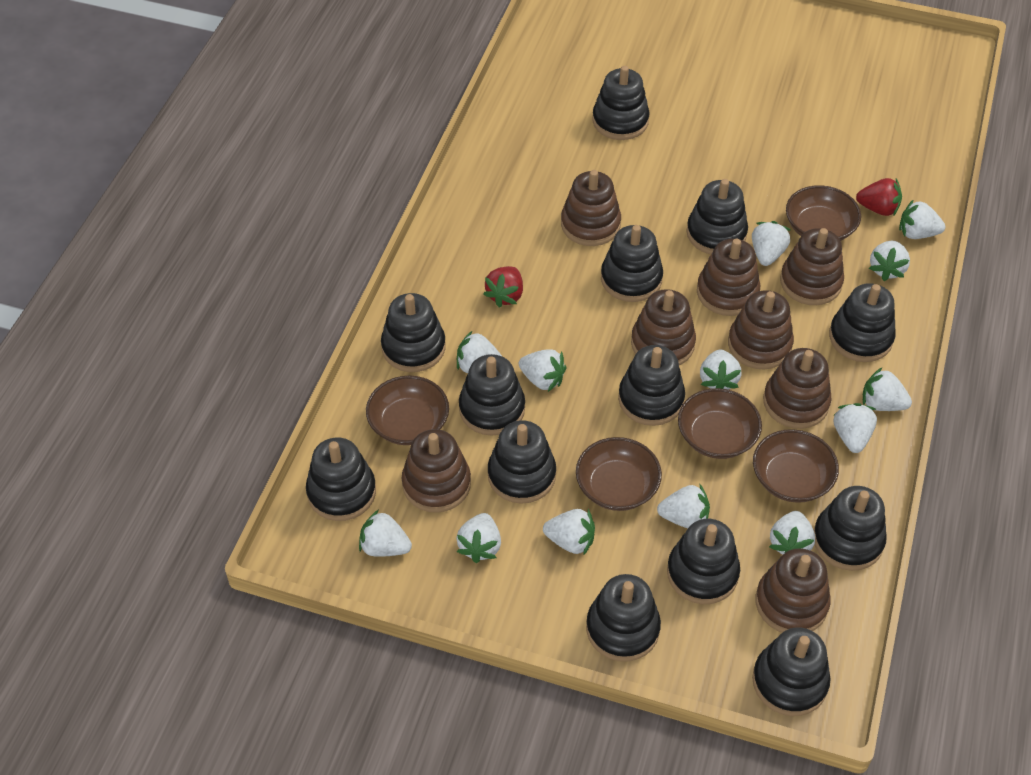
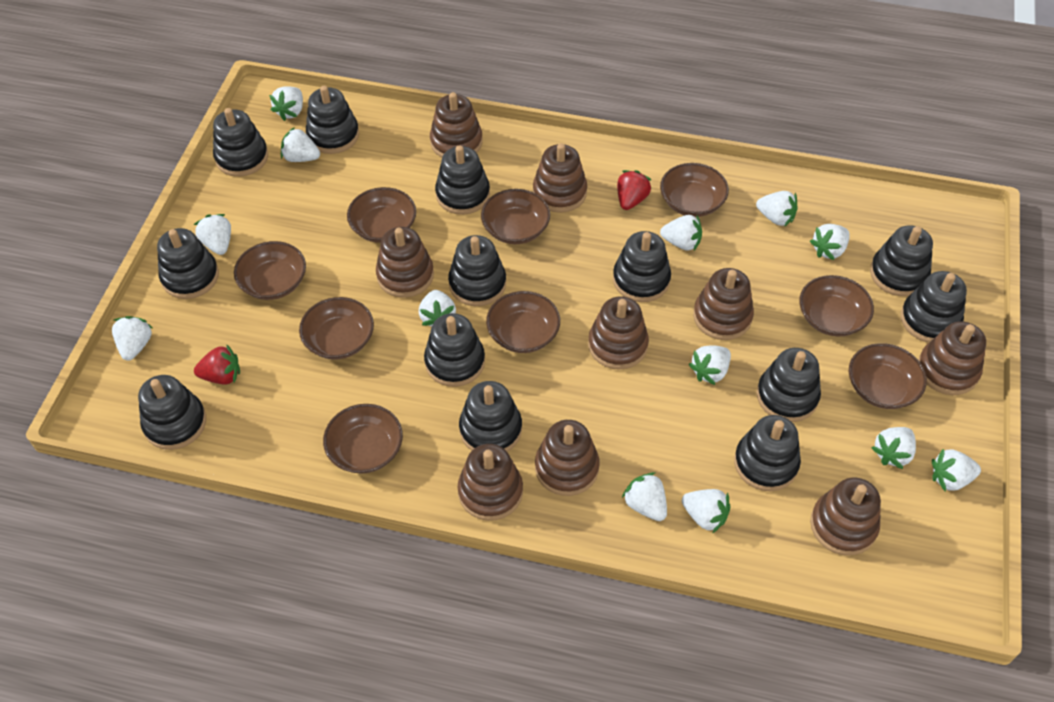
brown bowl: 5 -> 9
brown stacking toy: 8 -> 9

